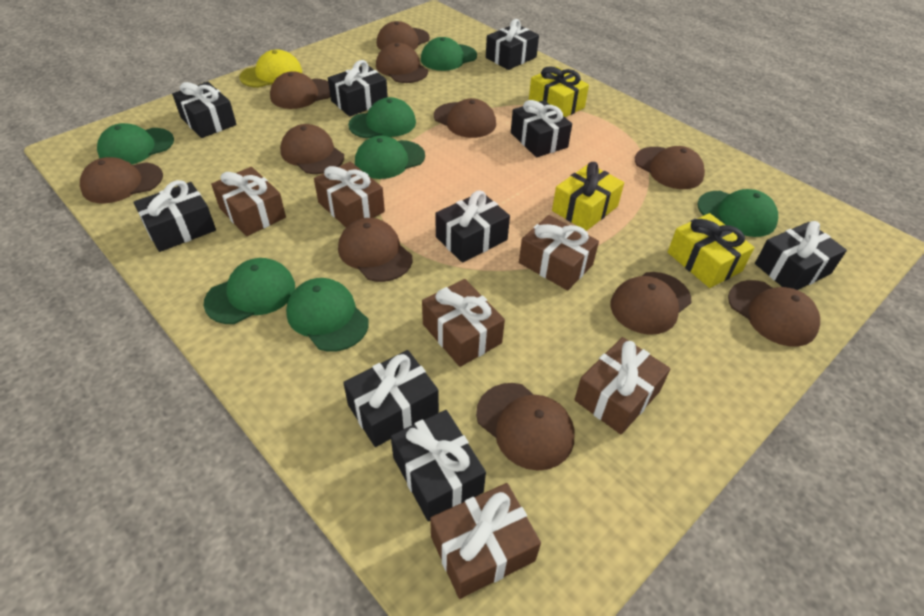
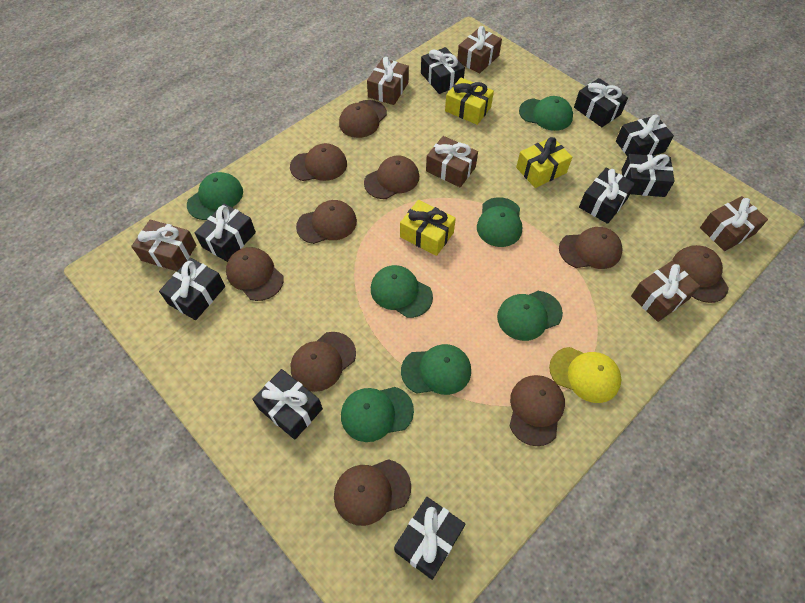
brown cap: 11 -> 10

